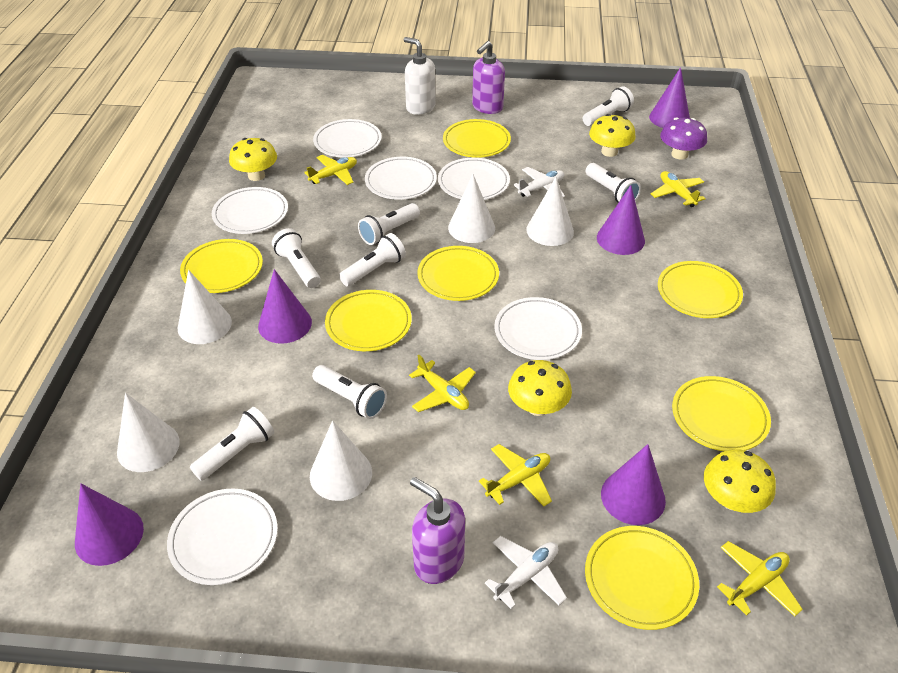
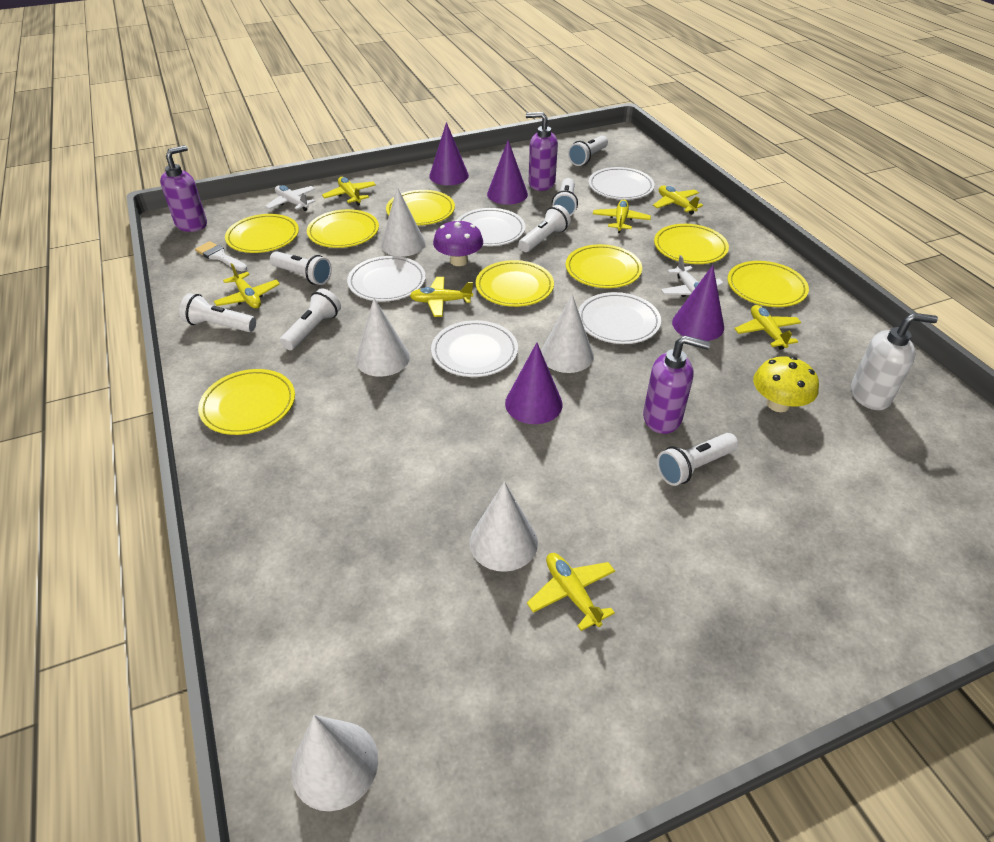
purple cone: 5 -> 4
purple soap dispenser: 2 -> 3
white brush: 0 -> 1
white plate: 6 -> 5
yellow mushroom: 4 -> 1
yellow plane: 5 -> 7
yellow plate: 7 -> 8

